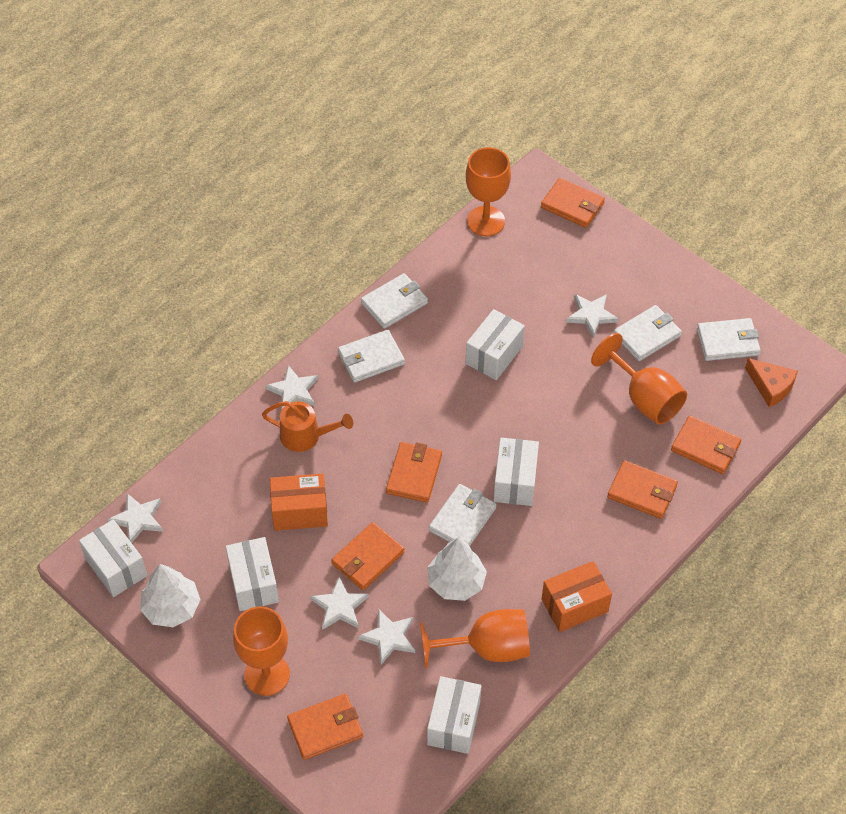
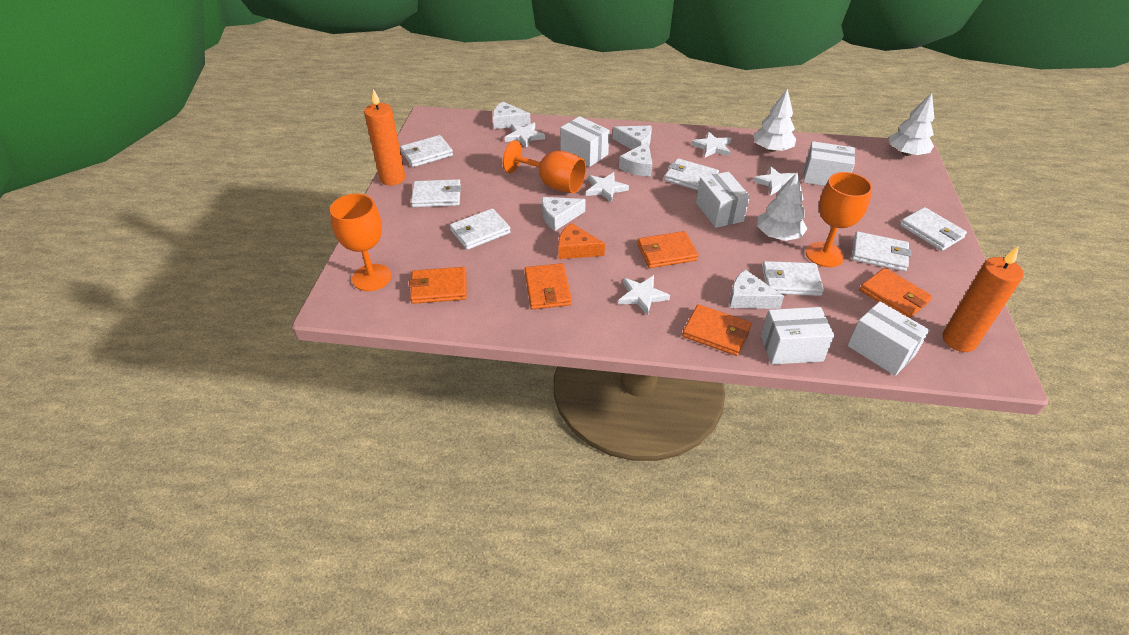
orange box: 2 -> 0
orange candle: 0 -> 2
orange goblet: 4 -> 3
orange wallet: 6 -> 5
orange watering can: 1 -> 0
white cheese: 0 -> 5
white tree: 2 -> 3
white wallet: 5 -> 7

